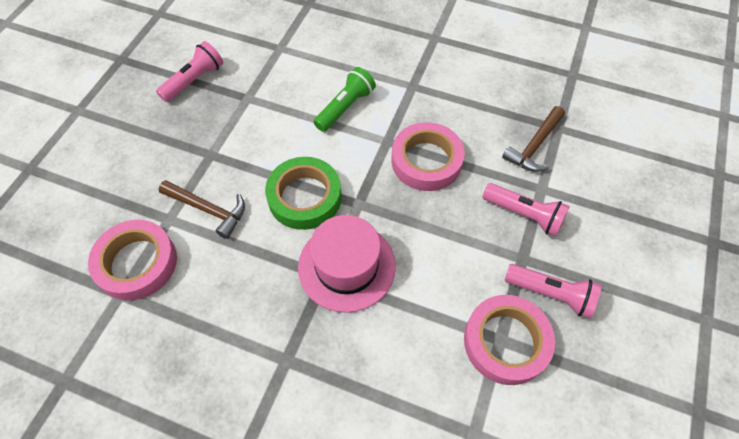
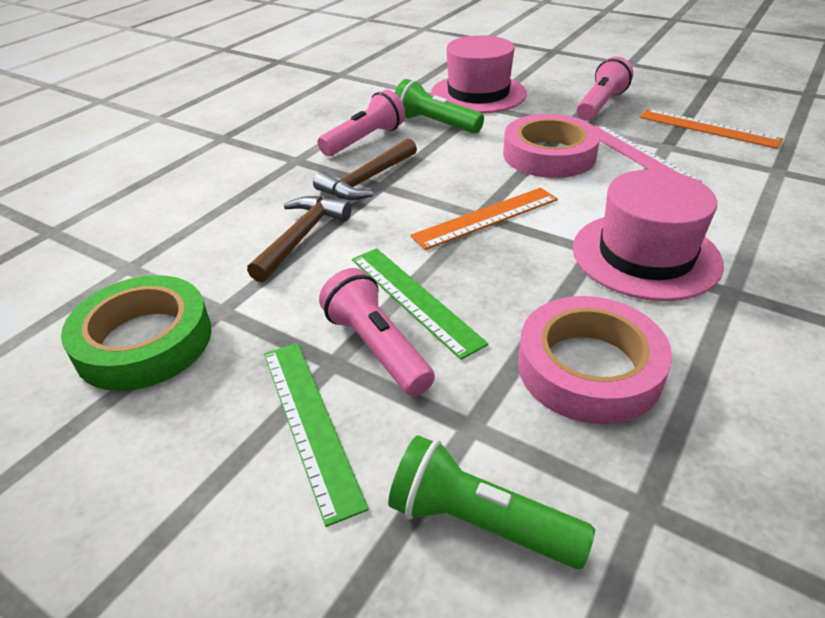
green flashlight: 1 -> 2
green ruler: 0 -> 2
orange ruler: 0 -> 2
pink hat: 1 -> 2
pink ruler: 0 -> 1
pink tape: 3 -> 2

